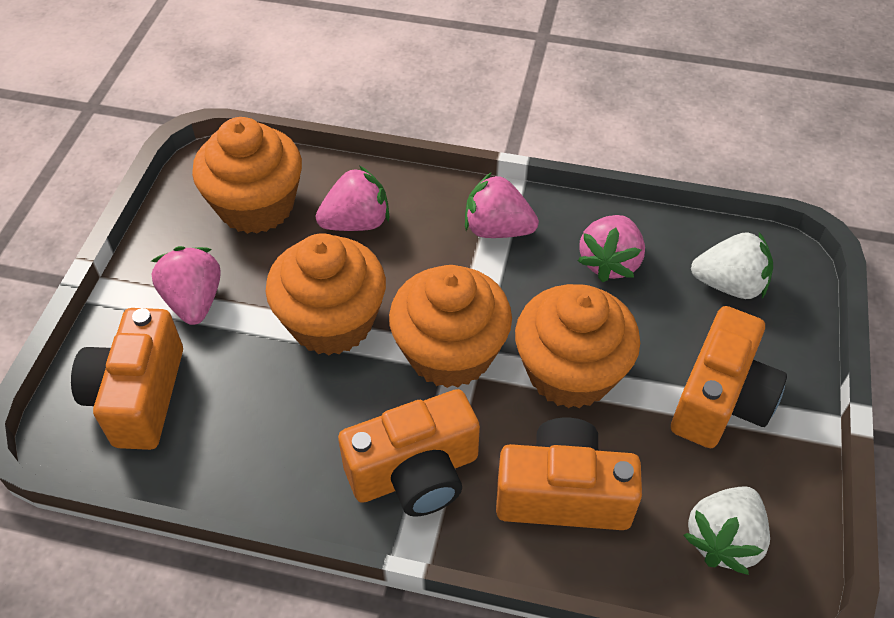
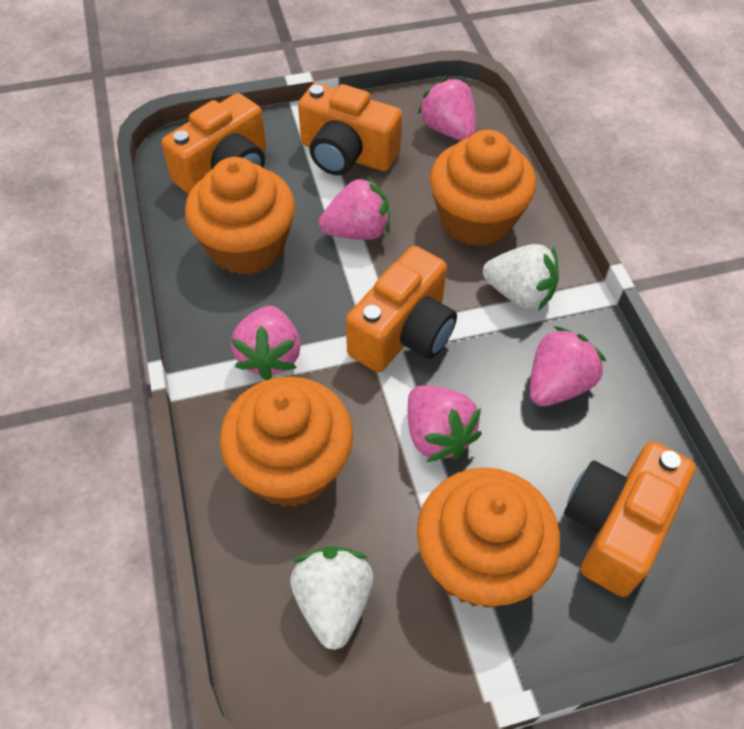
pink strawberry: 4 -> 5

